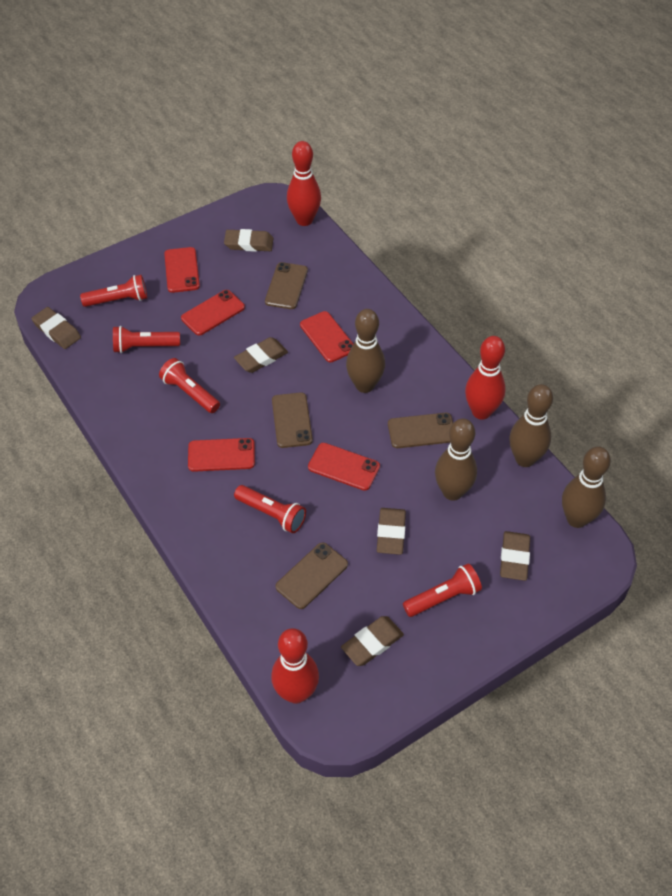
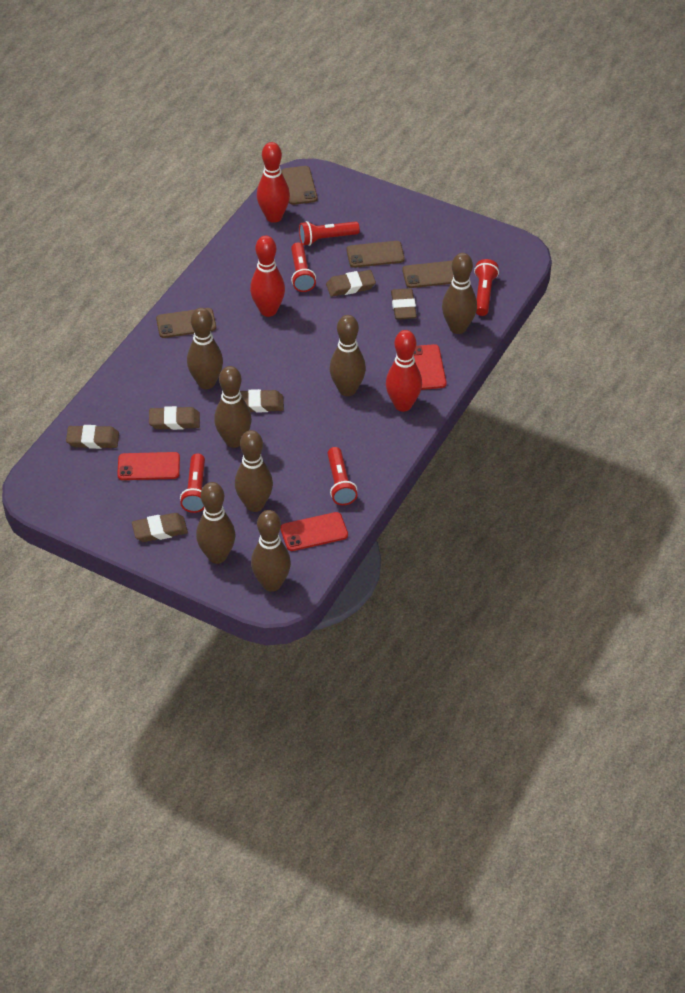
brown bowling pin: 4 -> 7
red phone: 5 -> 3

